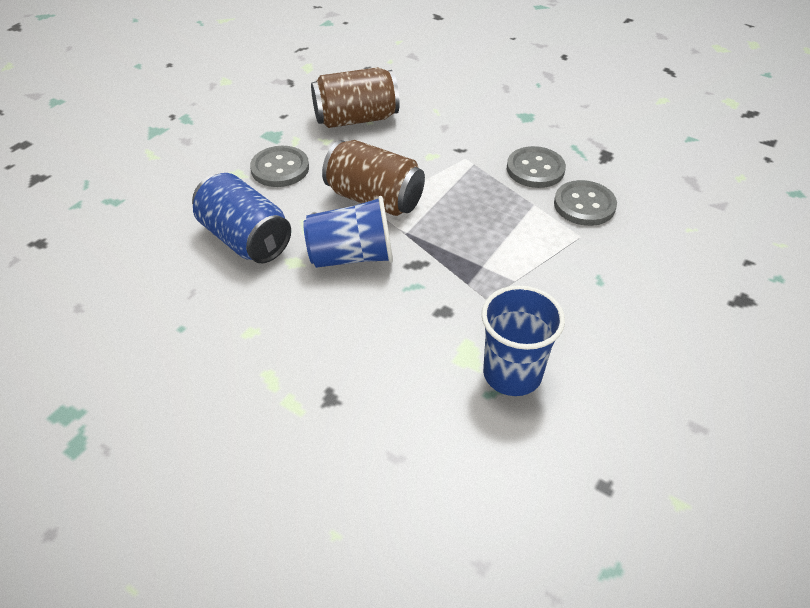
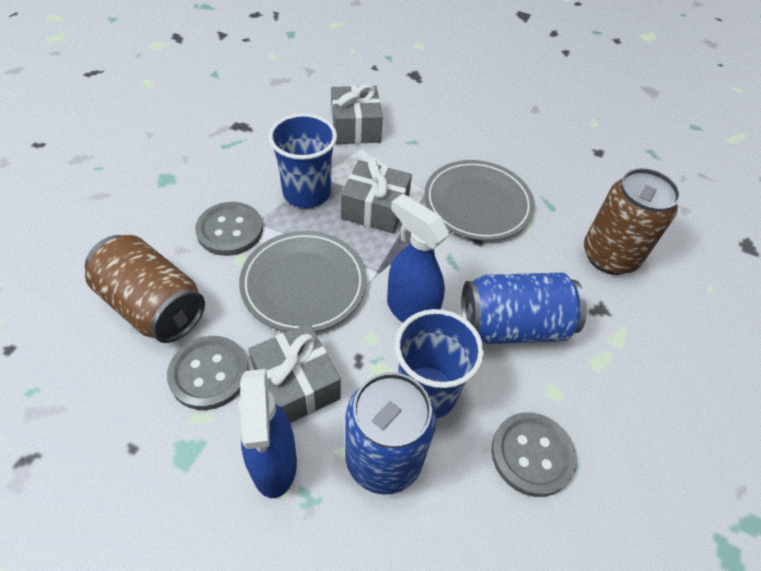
blue can: 1 -> 2
blue spray bottle: 0 -> 2
grey gift: 0 -> 3
grey plate: 0 -> 2

